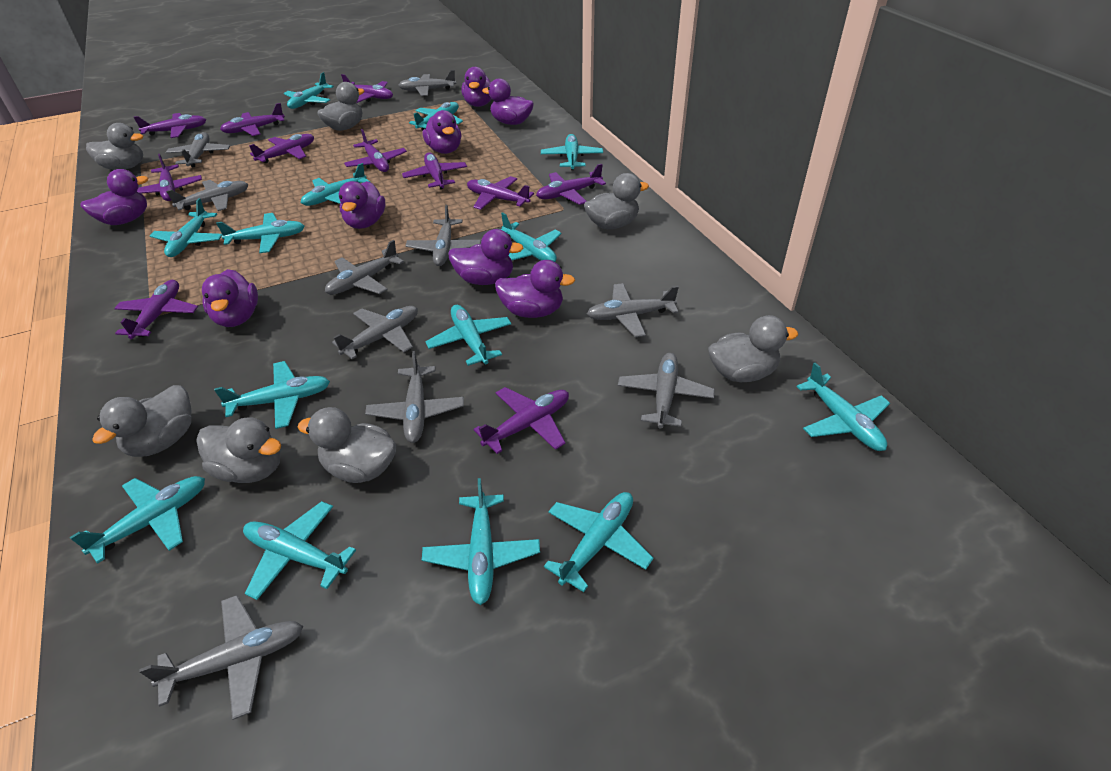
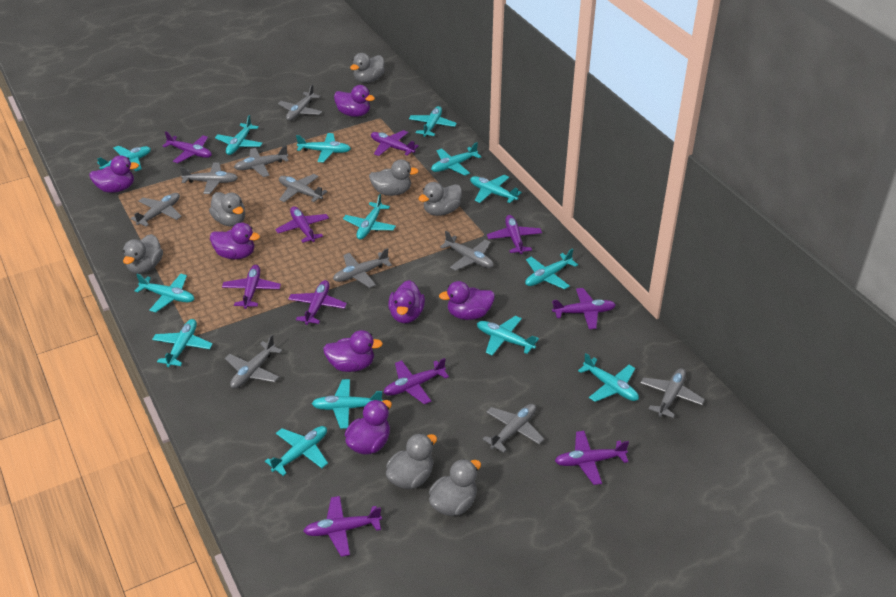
purple duck: 8 -> 7
purple plane: 11 -> 10

